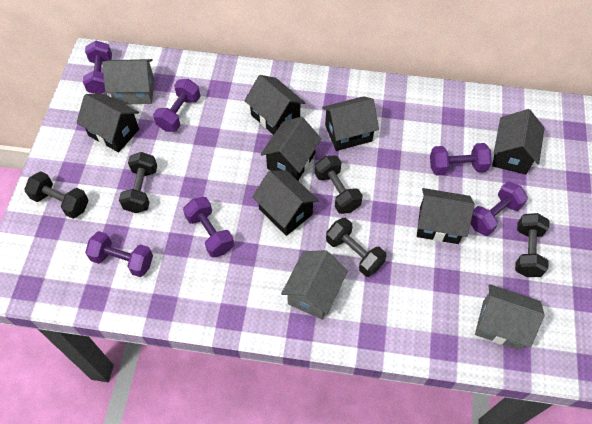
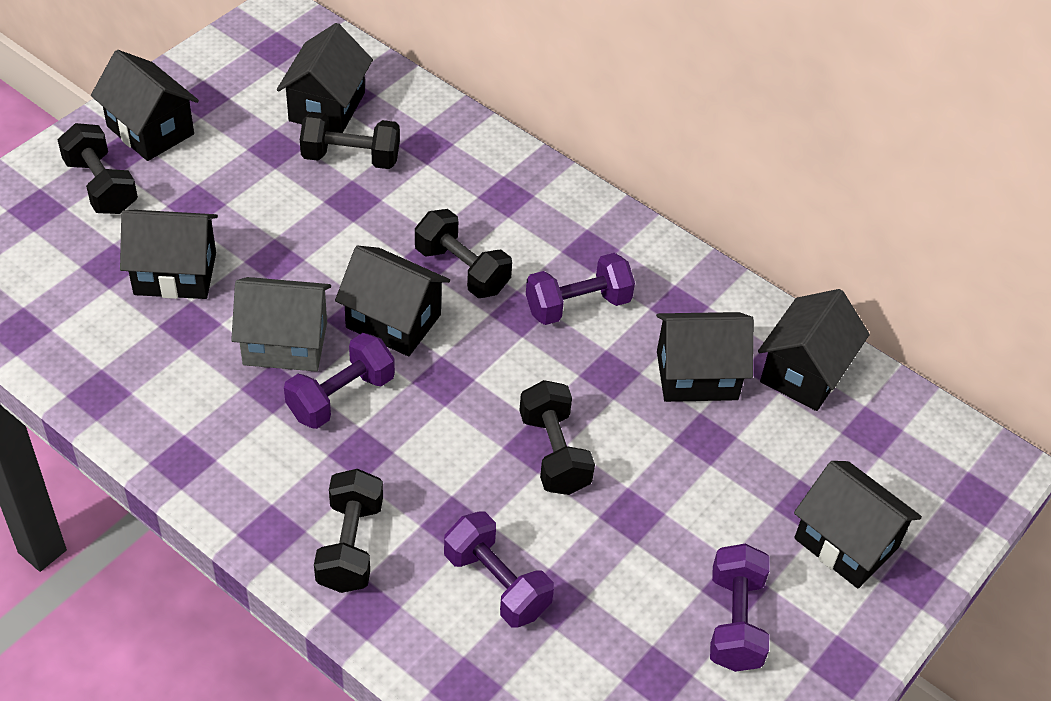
grey house: 3 -> 1
purple dumbbell: 6 -> 4

